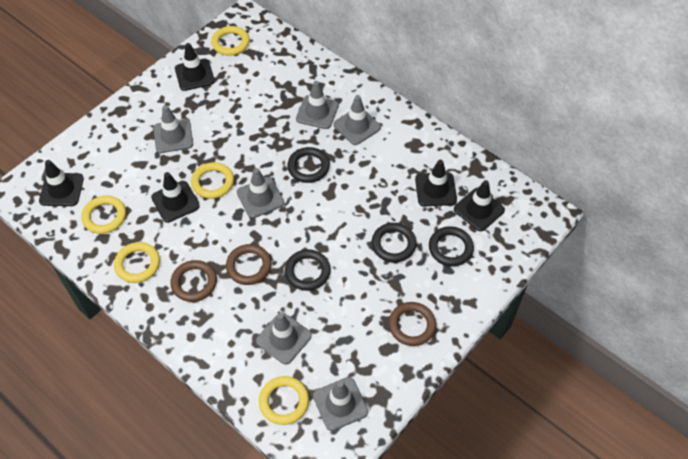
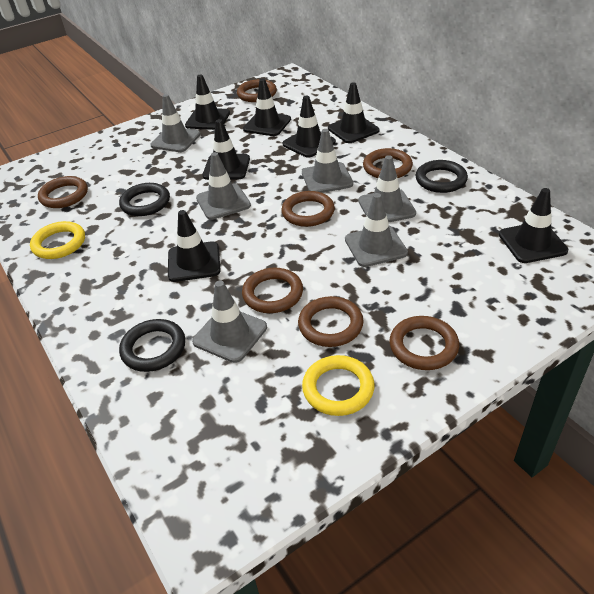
black ring: 4 -> 3
black traffic cone: 5 -> 7
brown ring: 3 -> 7
yellow ring: 5 -> 2

